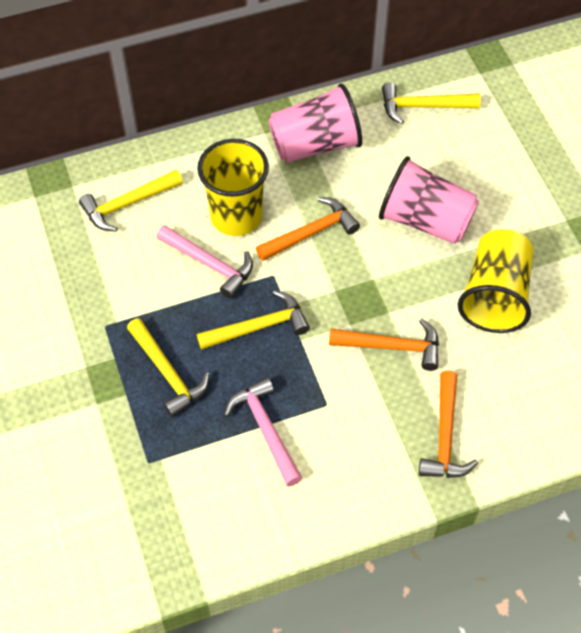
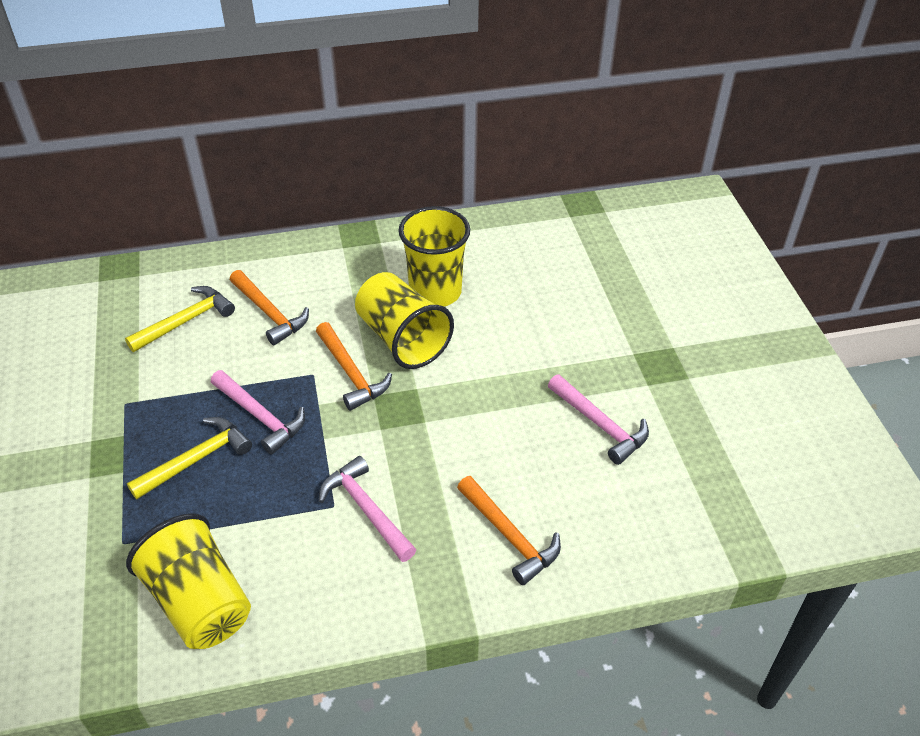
pink cup: 2 -> 0
pink hammer: 2 -> 3
yellow cup: 2 -> 3
yellow hammer: 4 -> 2

